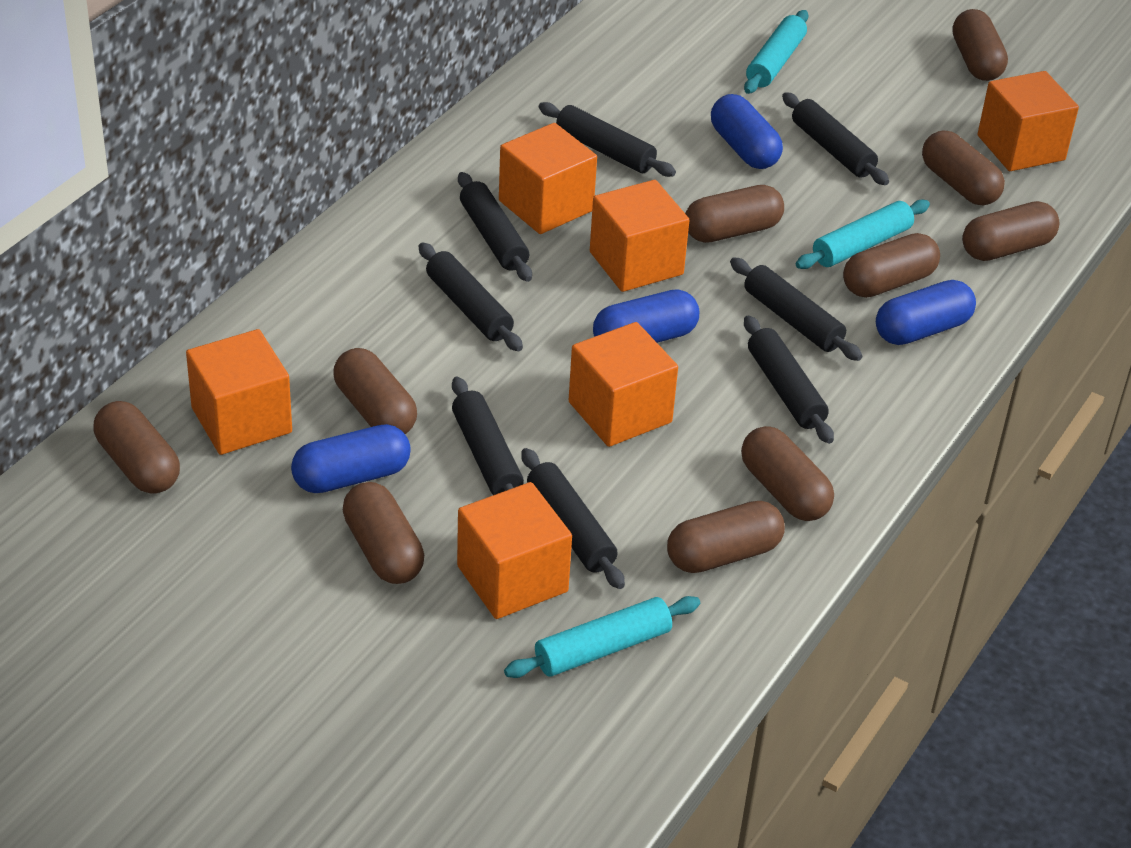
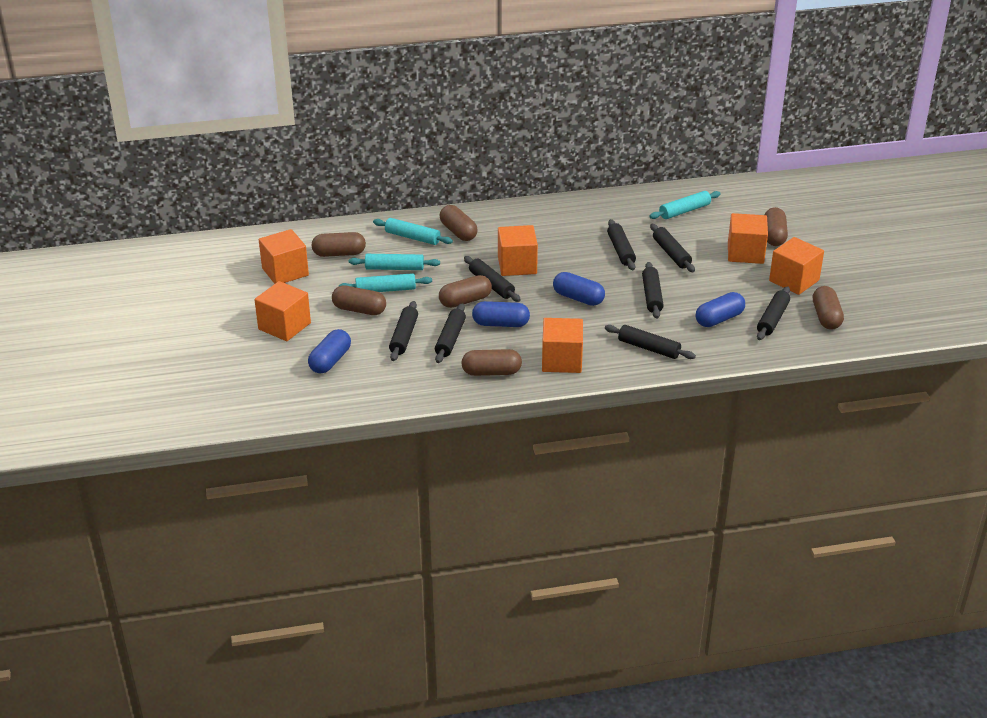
brown capsule: 10 -> 7
turquoise rolling pin: 3 -> 4

